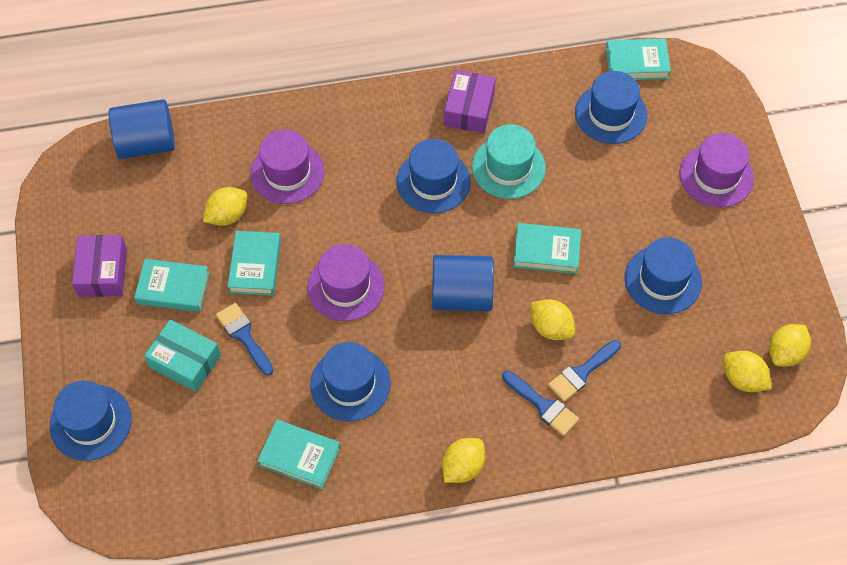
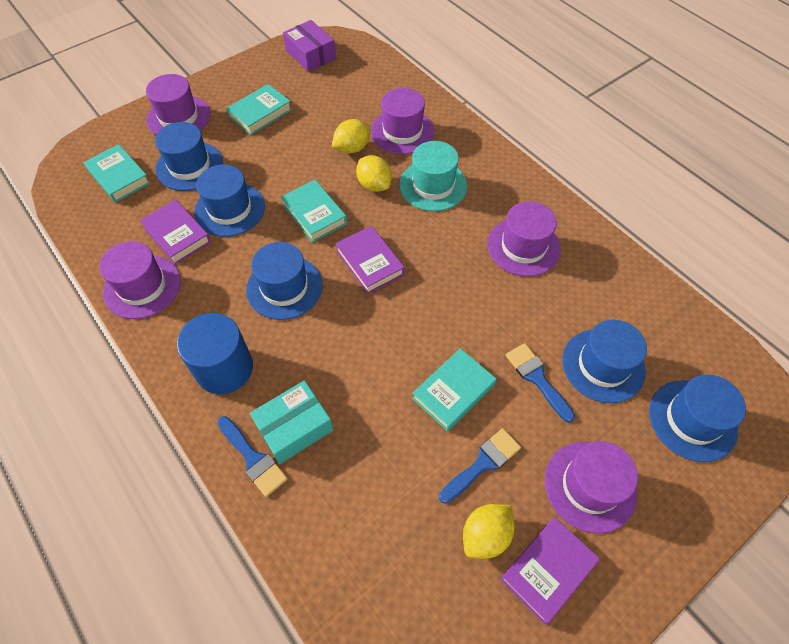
blue cylinder: 2 -> 1
purple book: 0 -> 3
purple box: 2 -> 1
purple hat: 3 -> 5
turquoise book: 5 -> 4
yellow lemon: 5 -> 3

